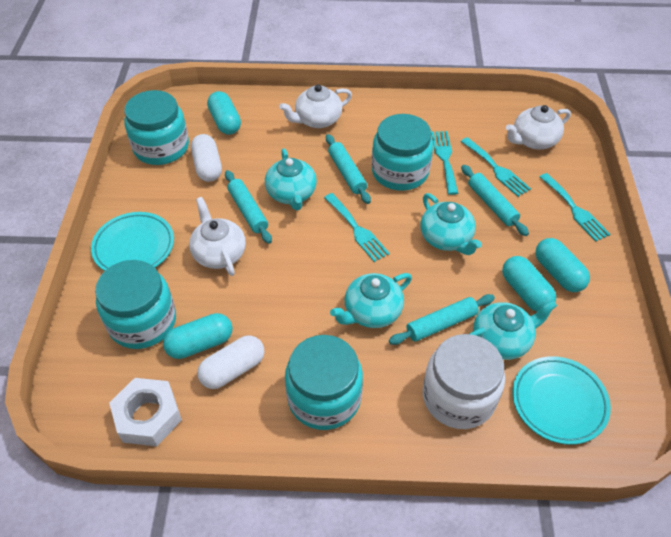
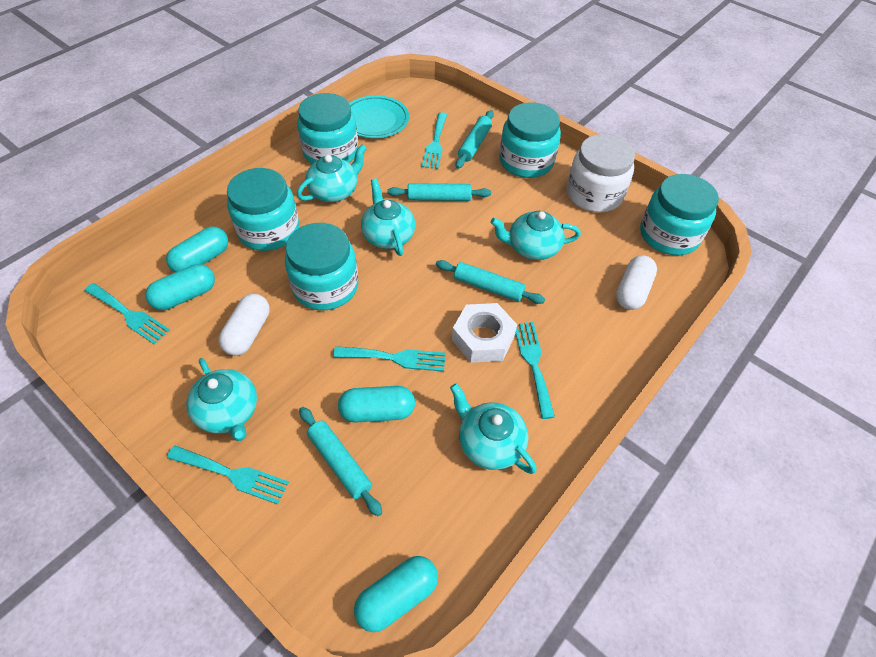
turquoise fork: 4 -> 5
turquoise jar: 4 -> 5
turquoise plate: 2 -> 1
turquoise teapot: 4 -> 5
white teapot: 3 -> 0

